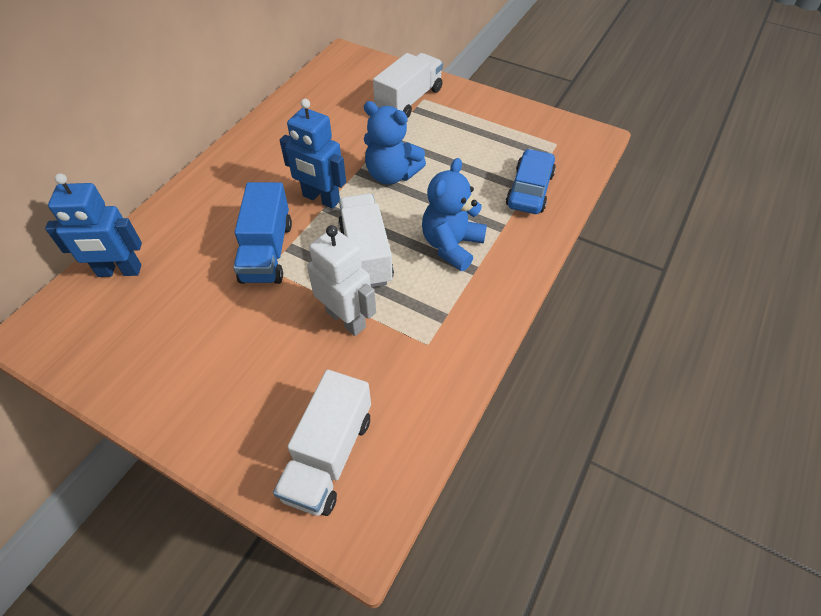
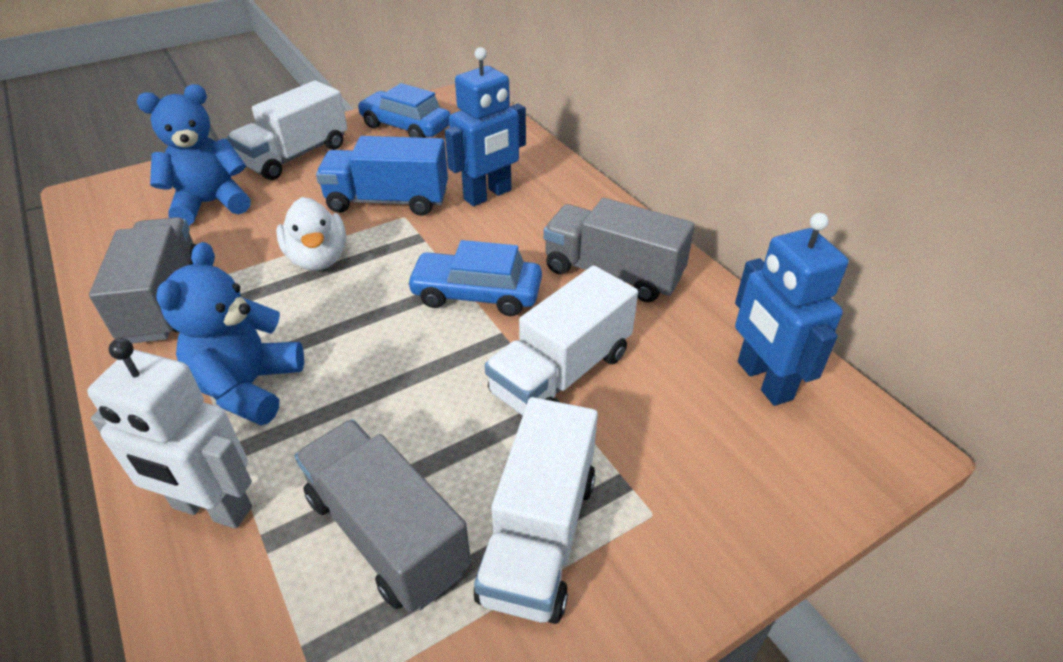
blue car: 1 -> 2
grey truck: 0 -> 3
white duck: 0 -> 1

